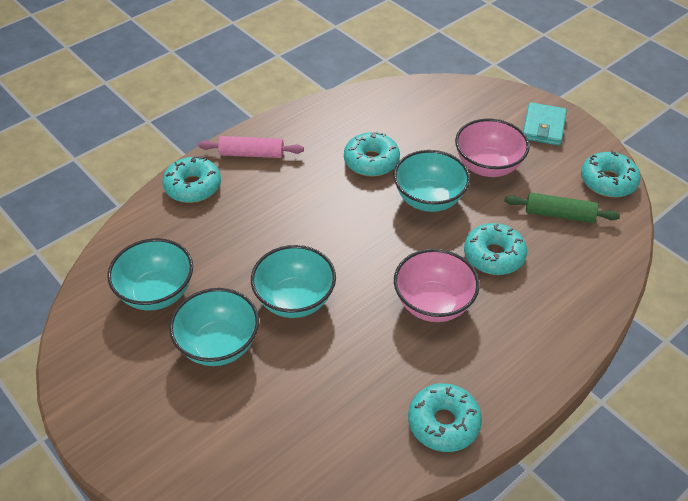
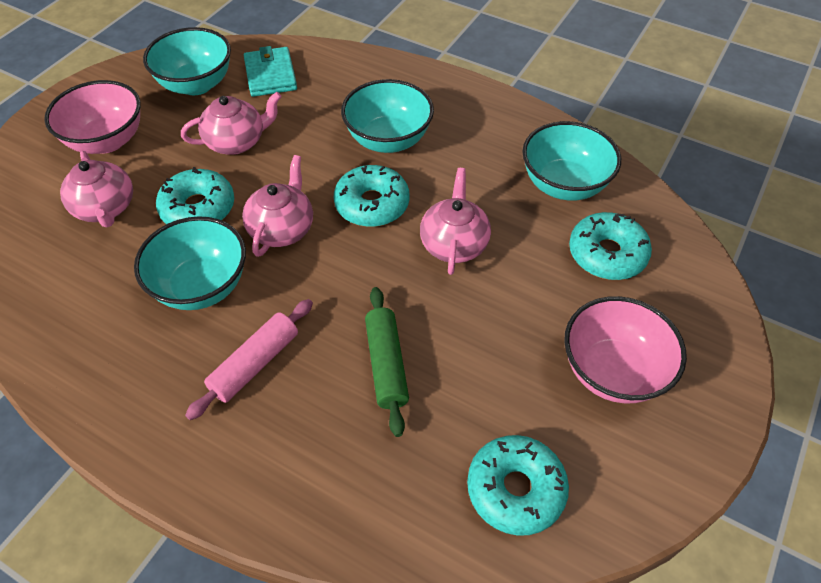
pink teapot: 0 -> 4
turquoise donut: 5 -> 4

